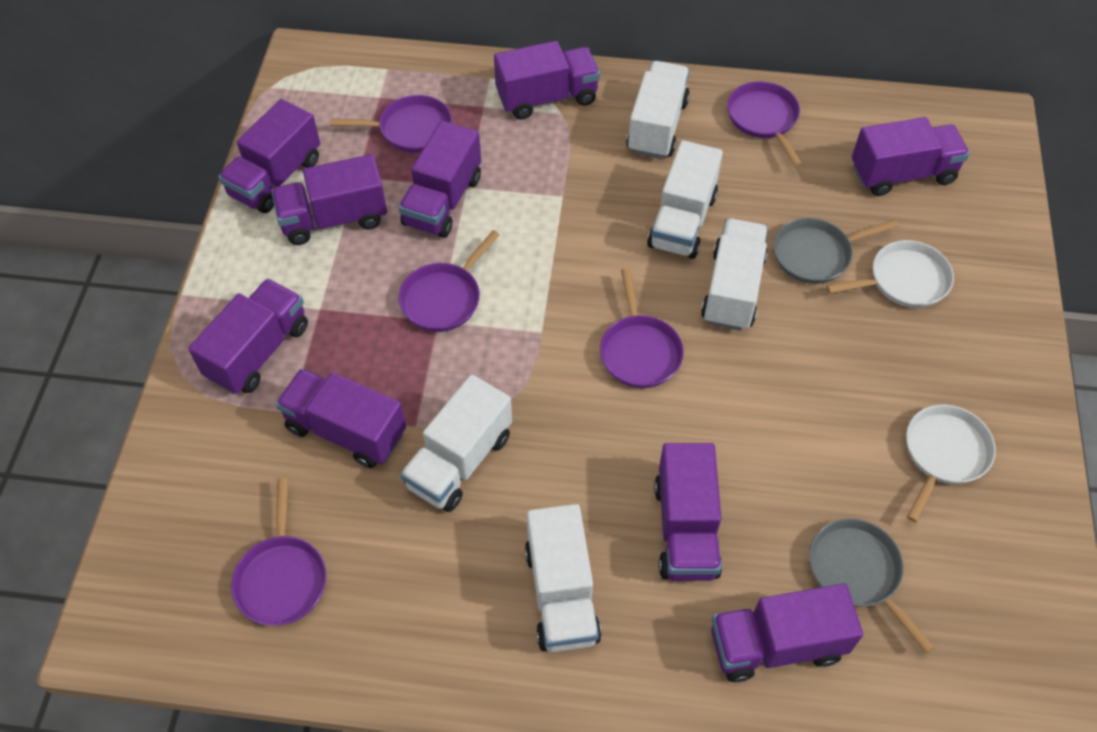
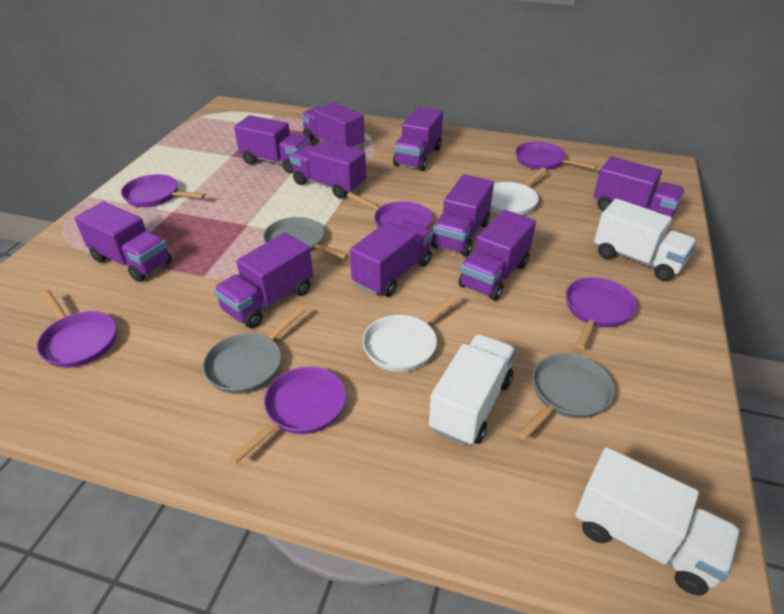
grey pan: 2 -> 3
purple pan: 5 -> 6
purple truck: 9 -> 10
white truck: 5 -> 3

